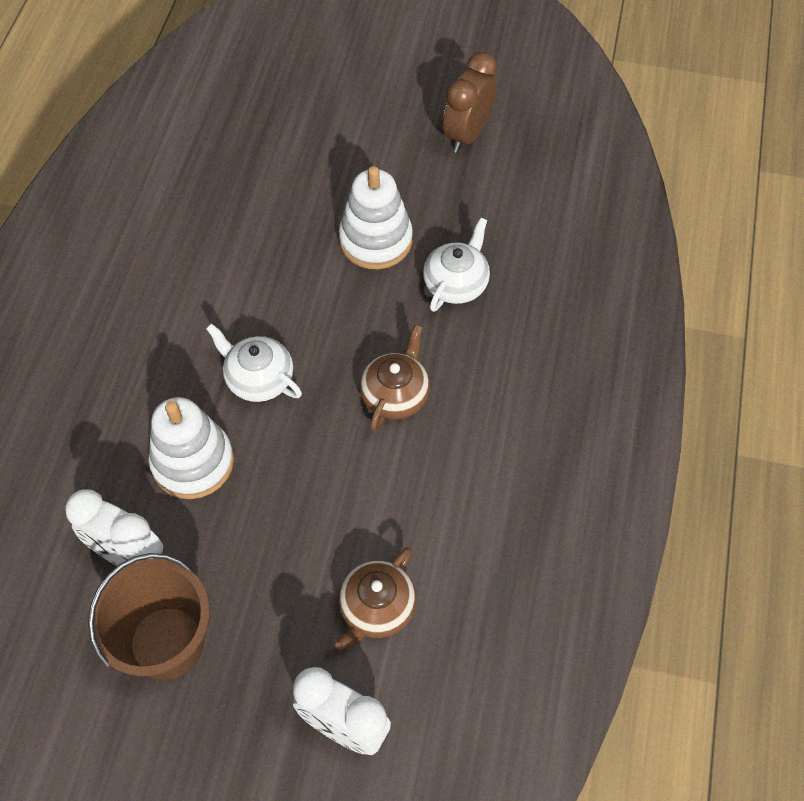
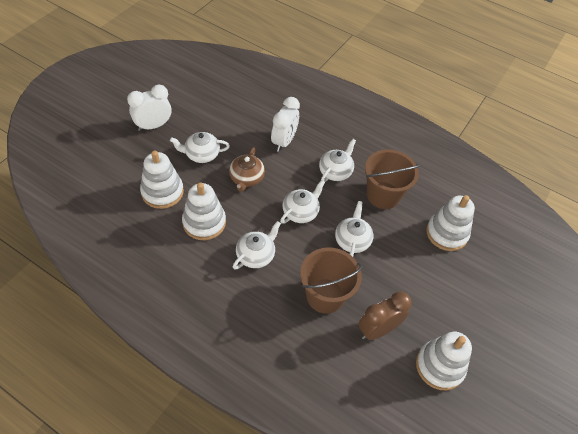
brown bucket: 1 -> 2
brown teapot: 2 -> 1
white stacking toy: 2 -> 4
white teapot: 2 -> 5

